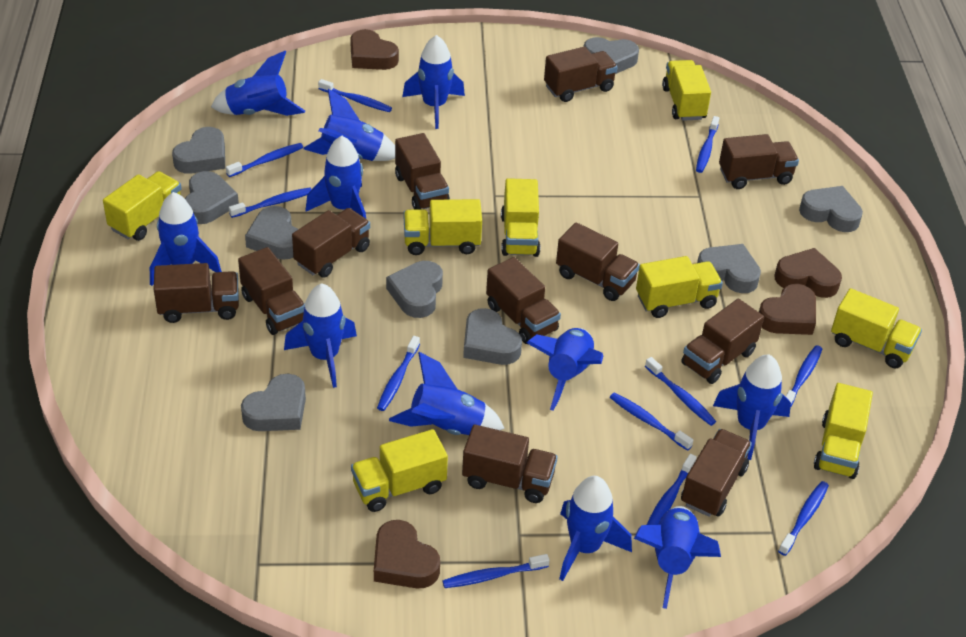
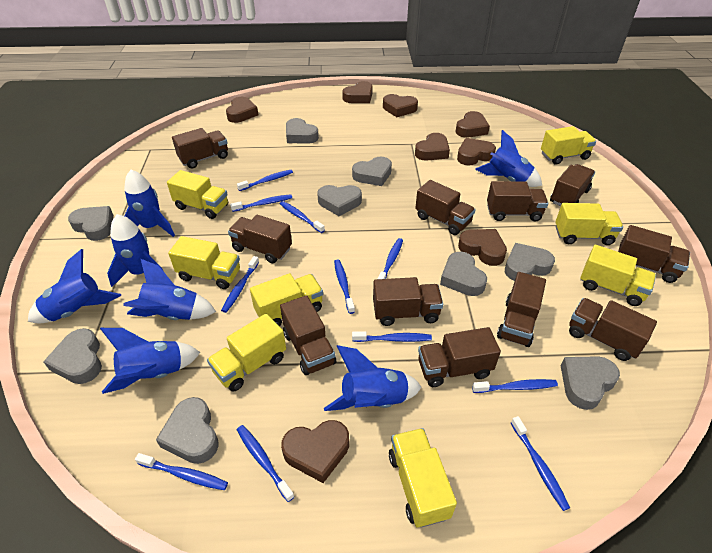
blue rocket: 11 -> 7
brown heart: 4 -> 8

